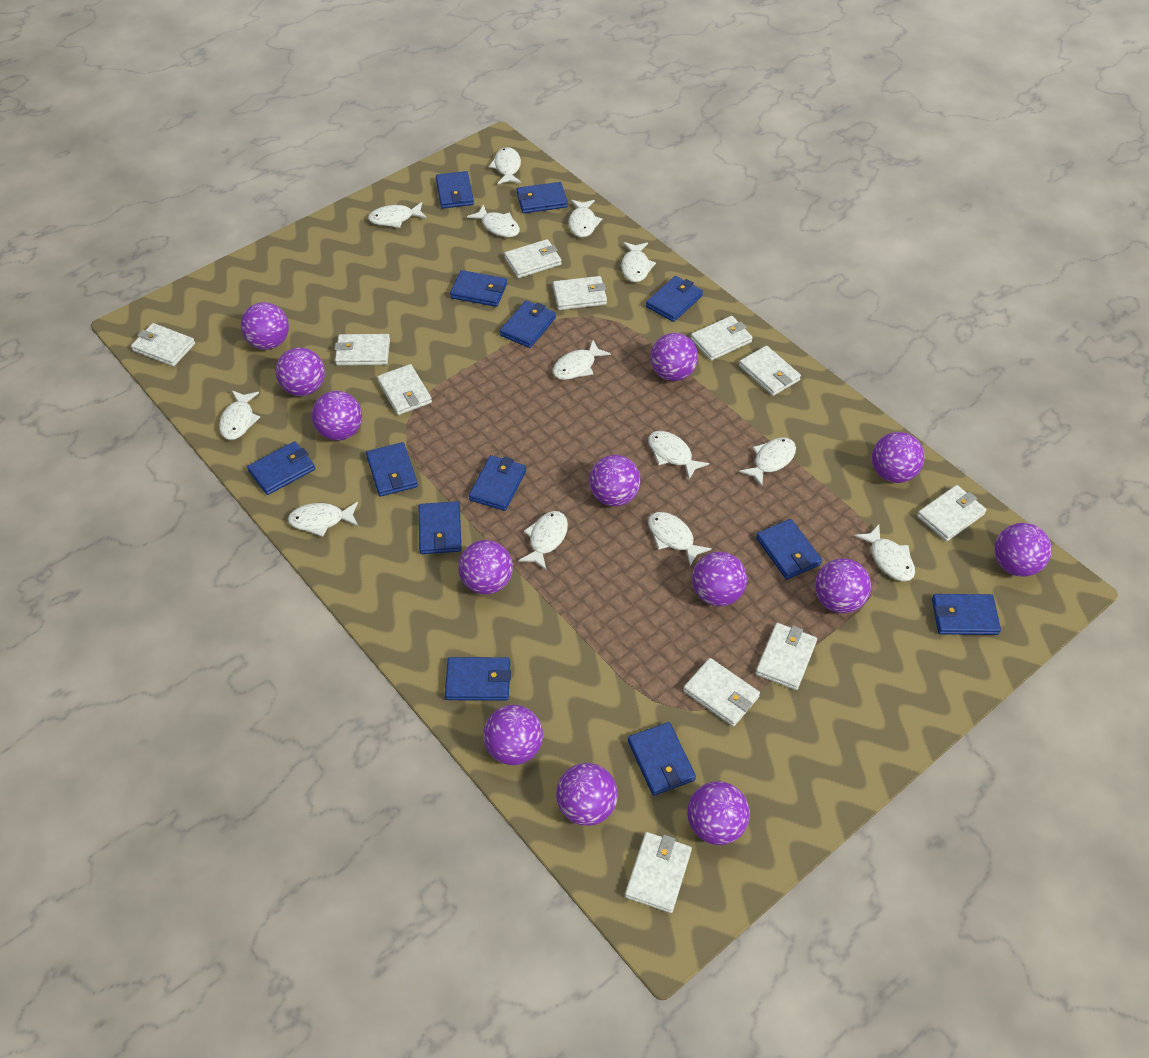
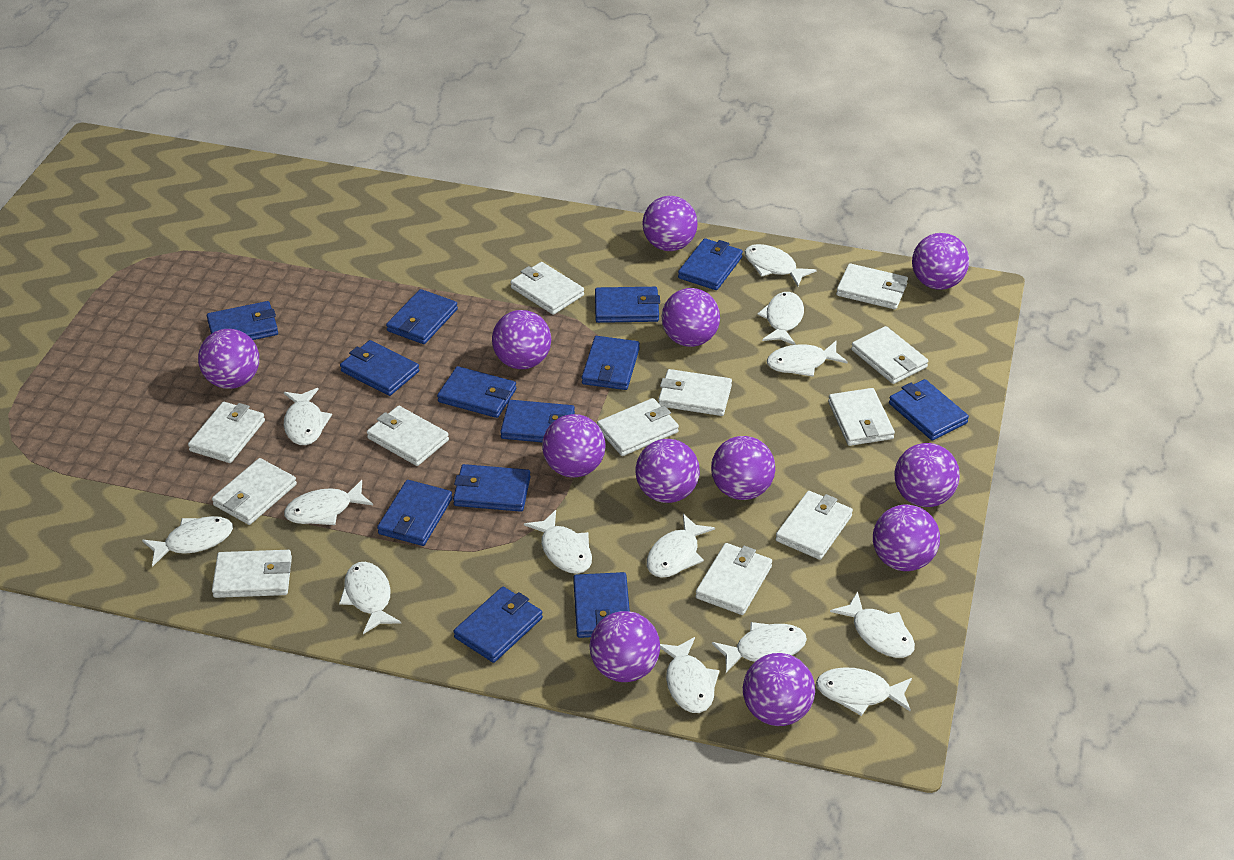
purple ball: 13 -> 12
white wallet: 11 -> 12

